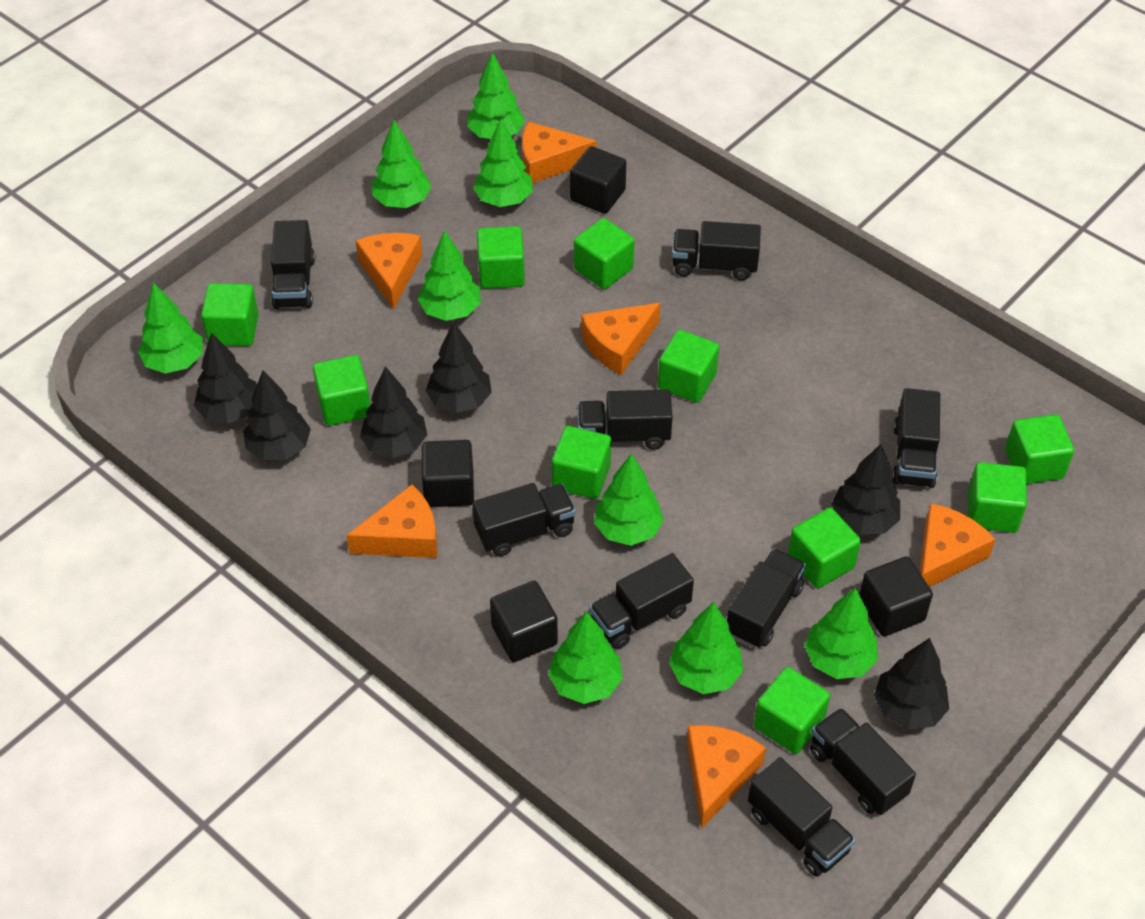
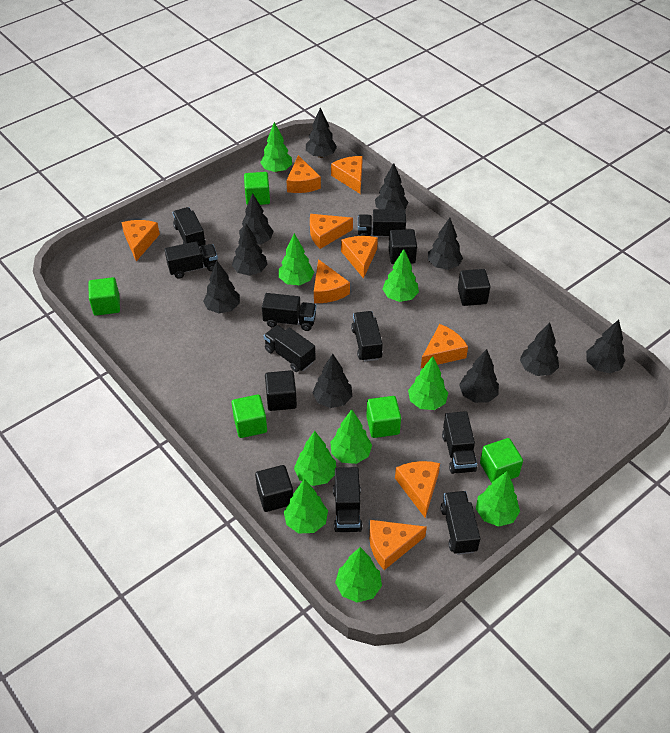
black tree: 6 -> 10
green cube: 10 -> 5
orange cheese: 6 -> 9

